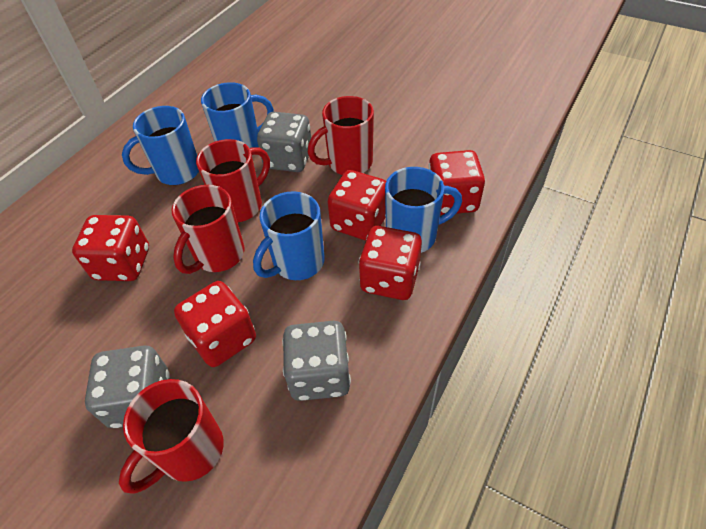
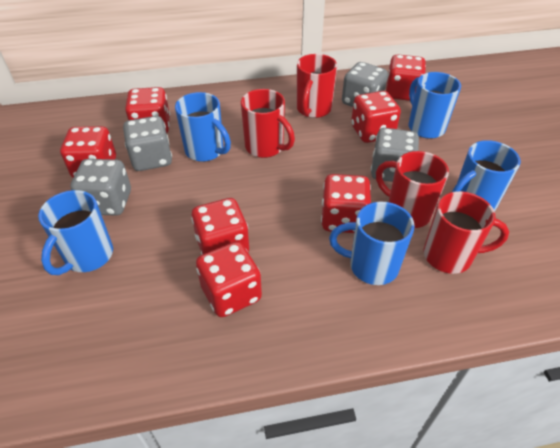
blue mug: 4 -> 5
grey dice: 3 -> 4
red dice: 5 -> 7

